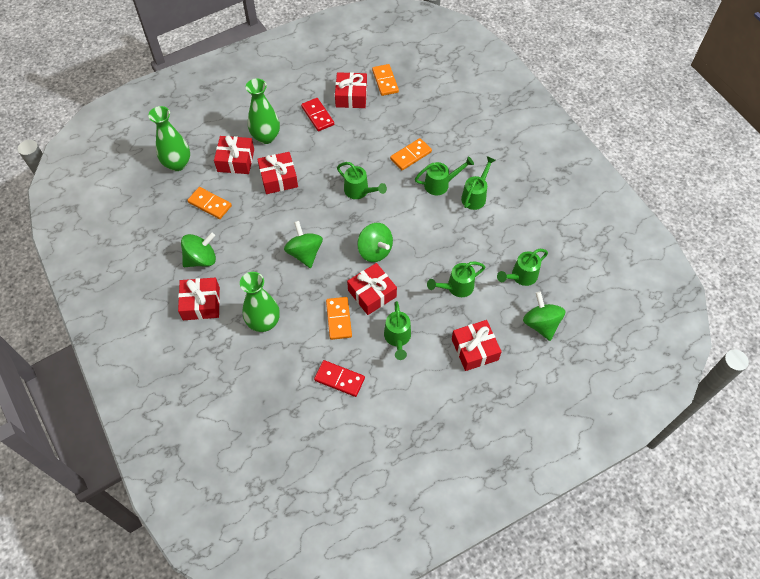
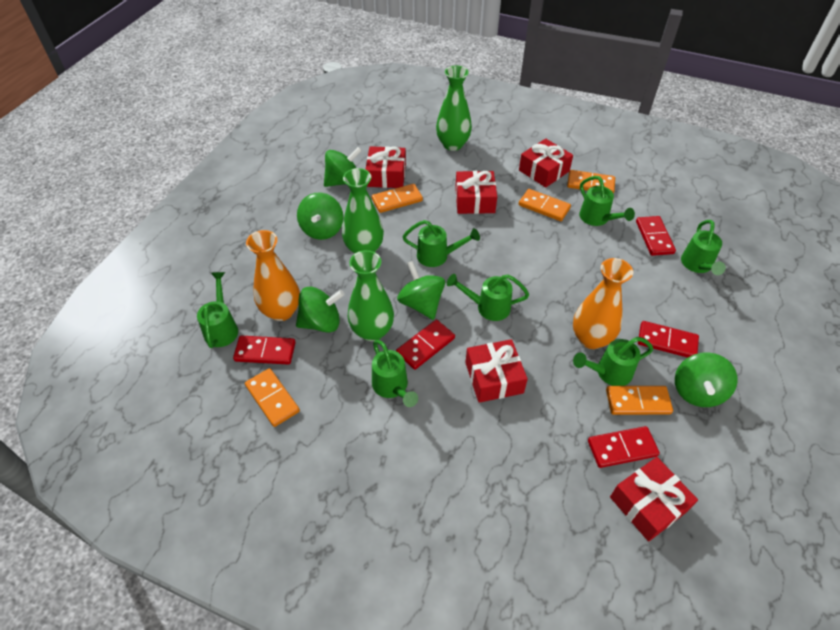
green spinning top: 4 -> 5
green watering can: 6 -> 7
orange domino: 4 -> 5
orange vase: 0 -> 2
red domino: 2 -> 5
red gift: 6 -> 5

